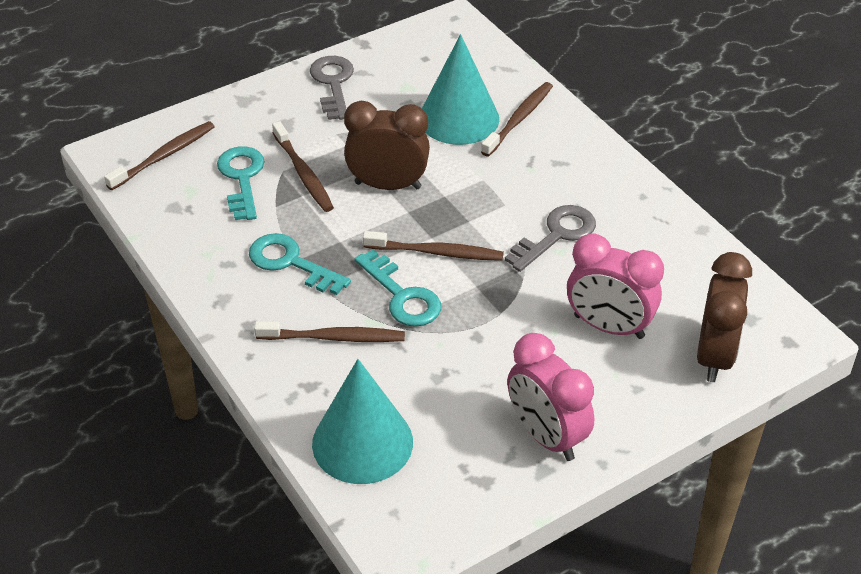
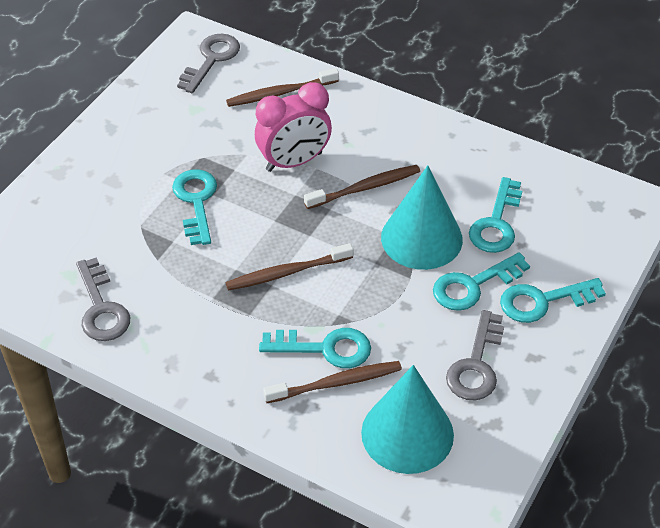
brown clock: 2 -> 0
brown toothbrush: 5 -> 4
grey key: 2 -> 3
pink clock: 2 -> 1
turquoise key: 3 -> 5

